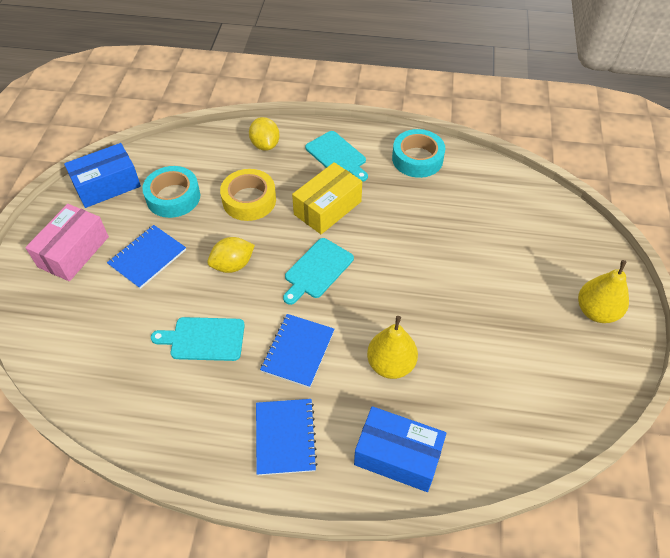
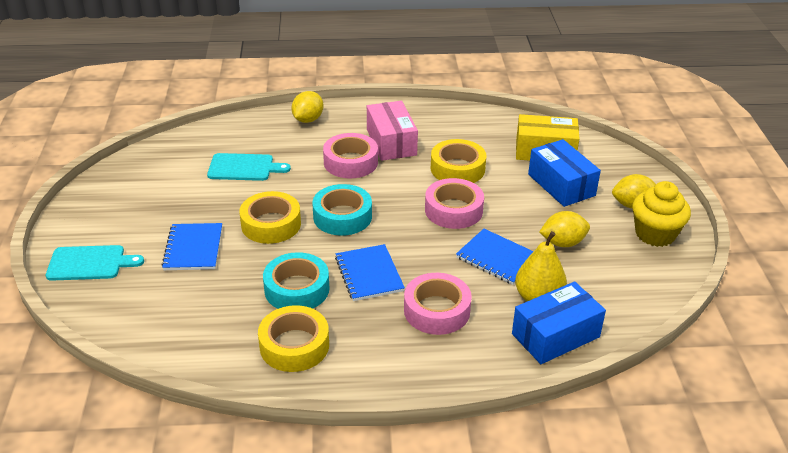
pink tape: 0 -> 3
turquoise cutting board: 3 -> 2
yellow cupcake: 0 -> 1
yellow lemon: 2 -> 3
yellow pear: 2 -> 1
yellow tape: 1 -> 3

